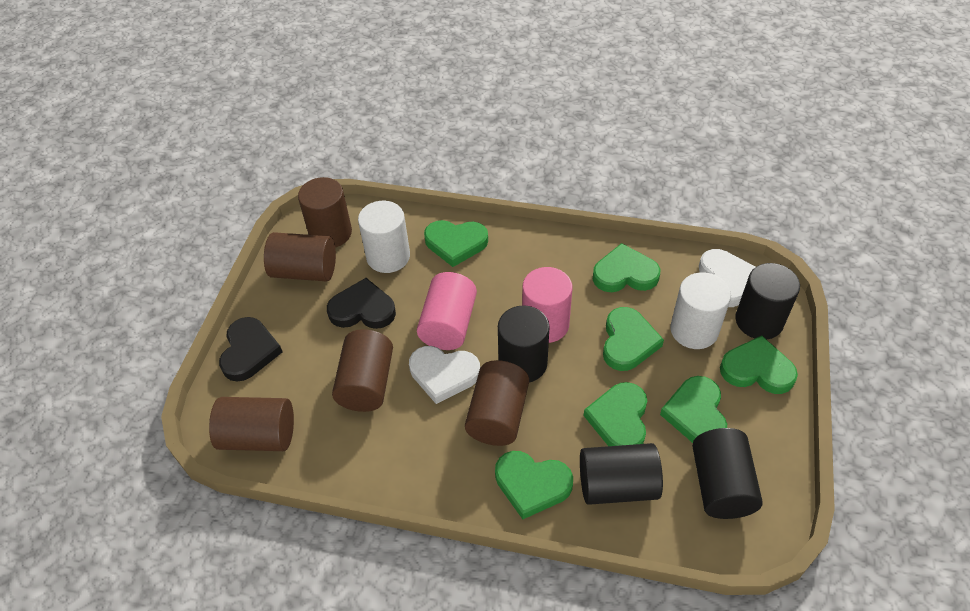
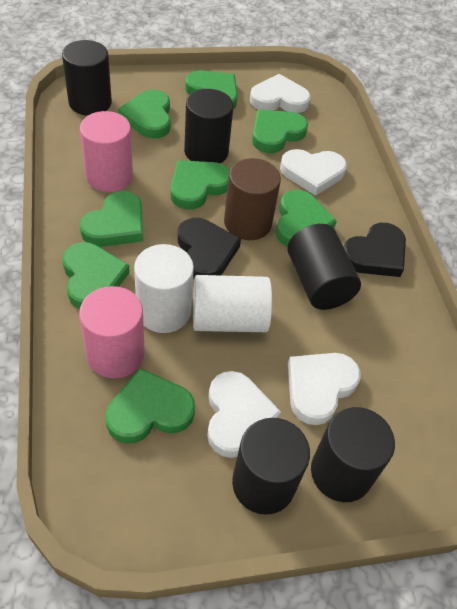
black cylinder: 4 -> 5
brown cylinder: 5 -> 1
green heart: 7 -> 8
white heart: 2 -> 4

